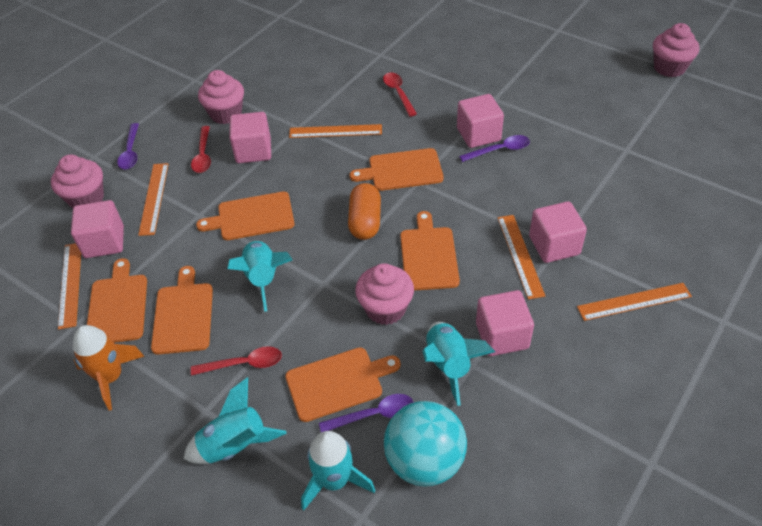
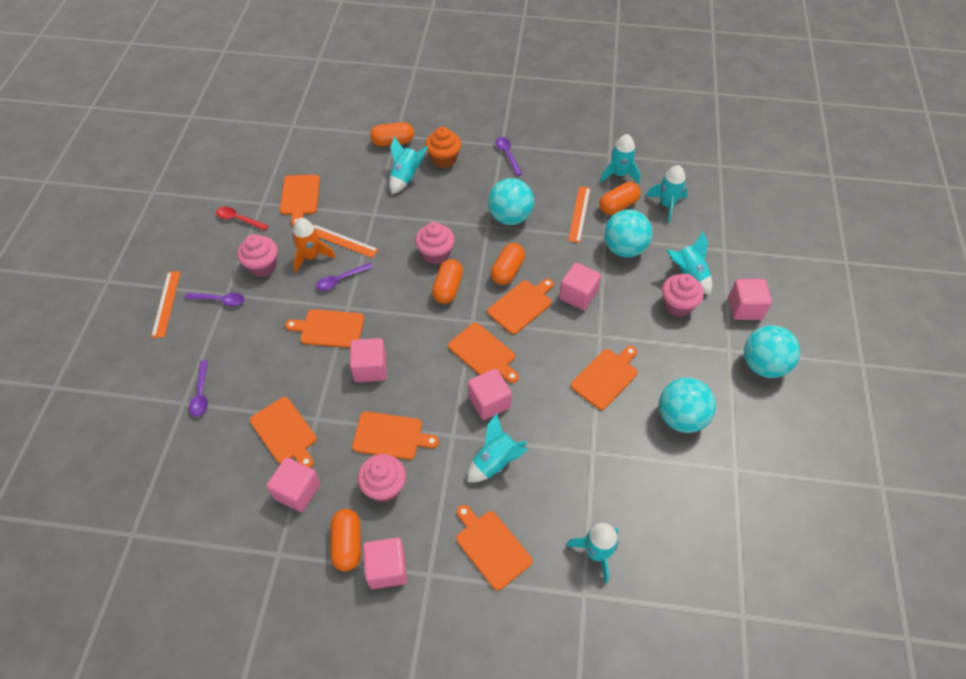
orange capsule: 1 -> 5
orange cupcake: 0 -> 1
orange cutting board: 6 -> 8
orange ruler: 5 -> 3
pink cube: 5 -> 6
purple spoon: 3 -> 4
red spoon: 3 -> 1
turquoise ball: 1 -> 4
turquoise rocket: 4 -> 6

